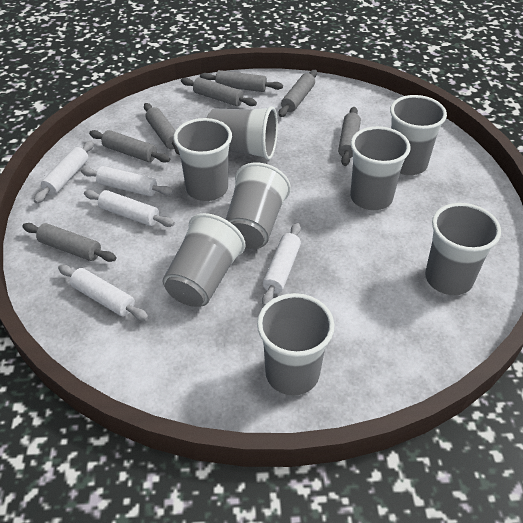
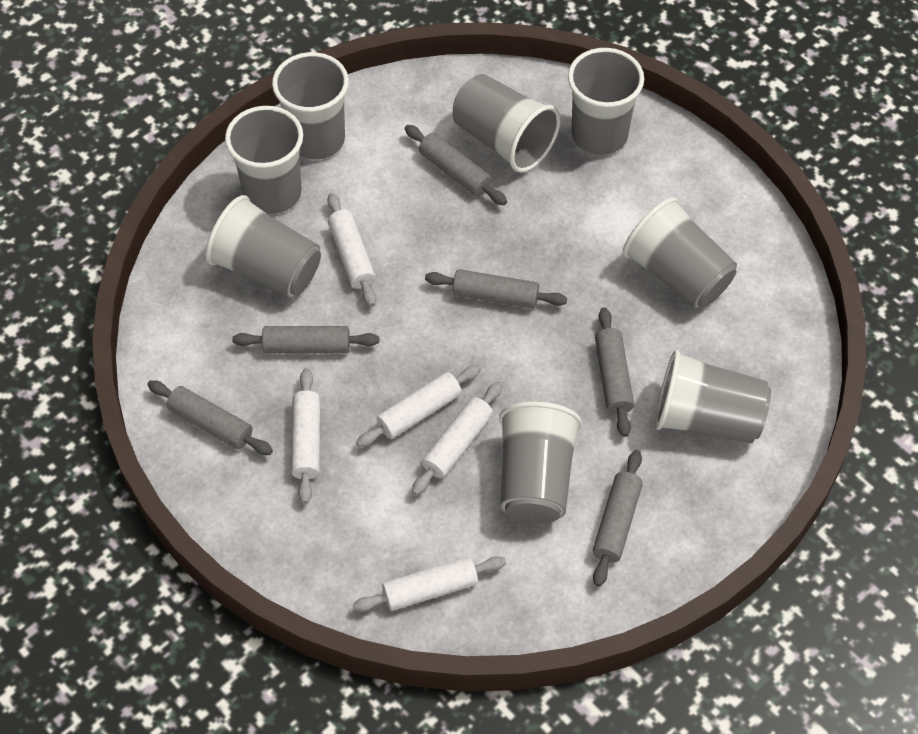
grey rolling pin: 7 -> 6

